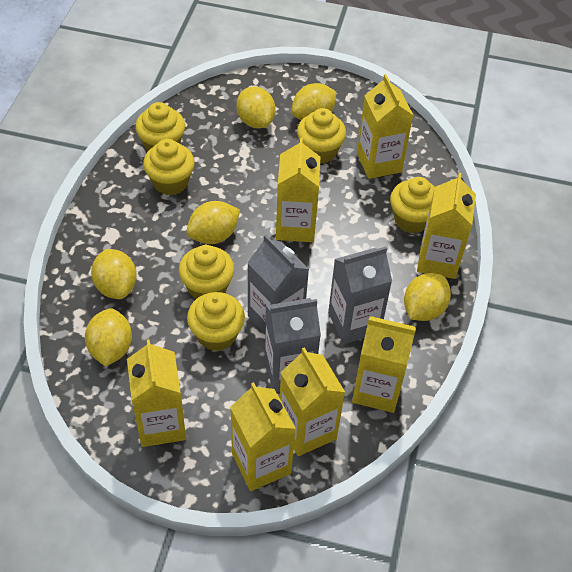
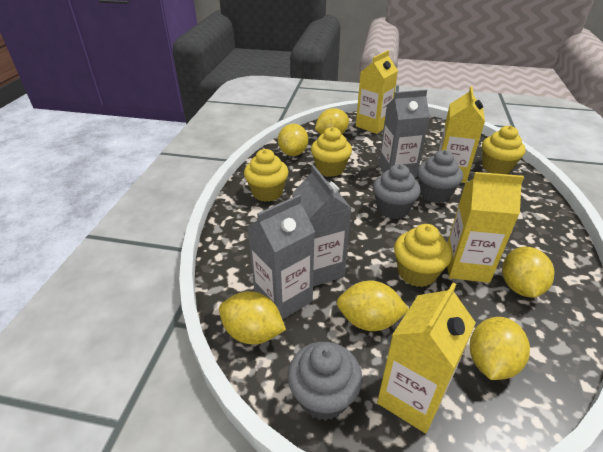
grey cupcake: 0 -> 3
yellow carton: 7 -> 4
yellow cupcake: 6 -> 4

